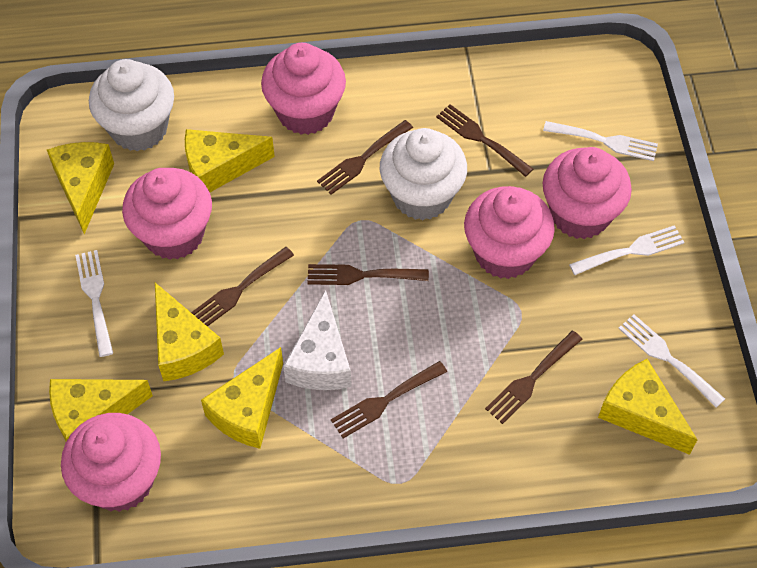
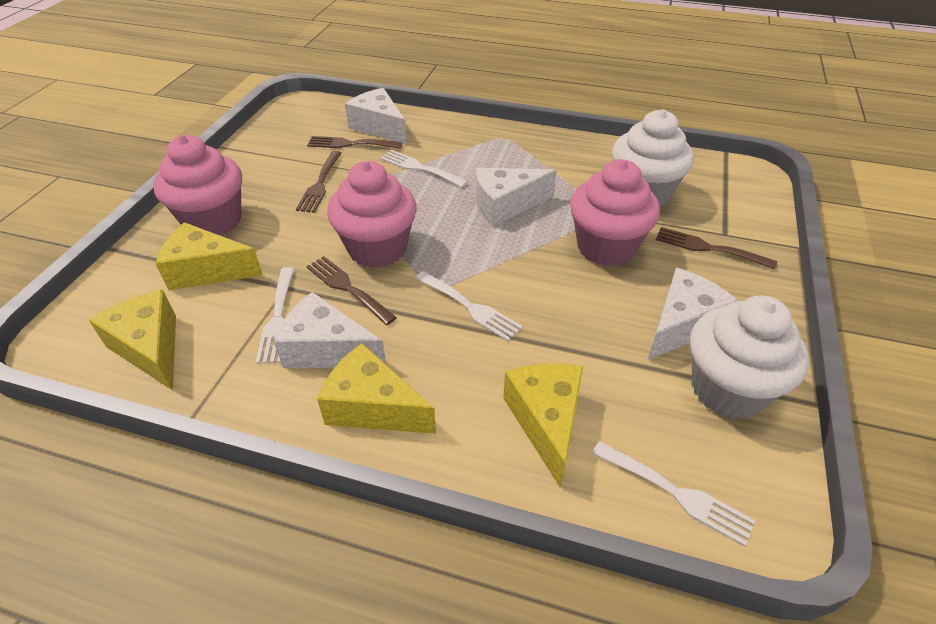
brown fork: 6 -> 4
pink cupcake: 5 -> 3
white cheese: 1 -> 4
yellow cheese: 6 -> 4

